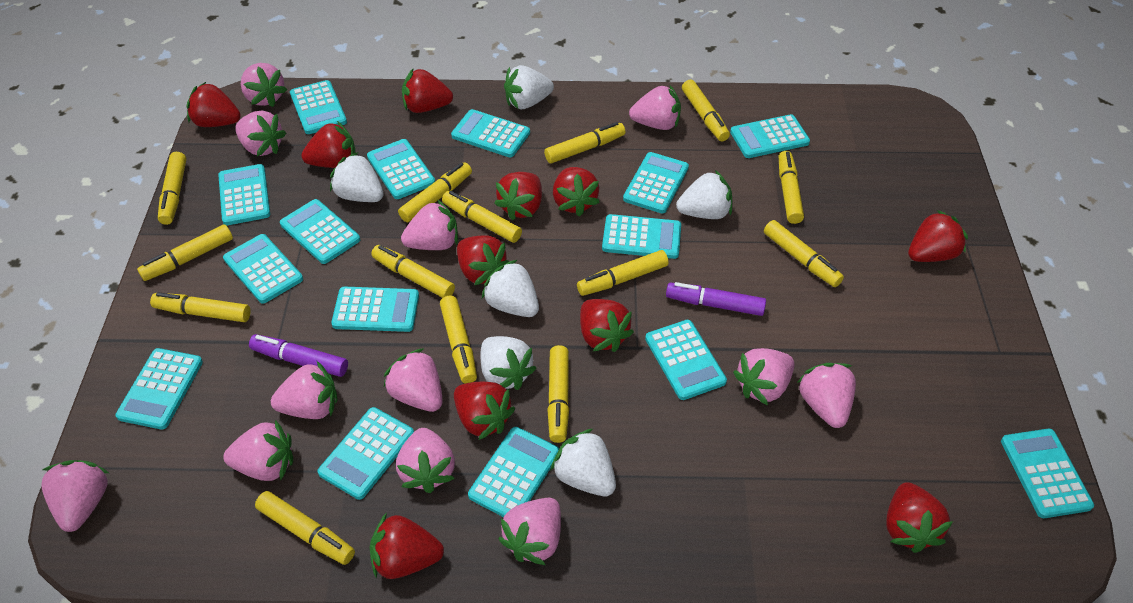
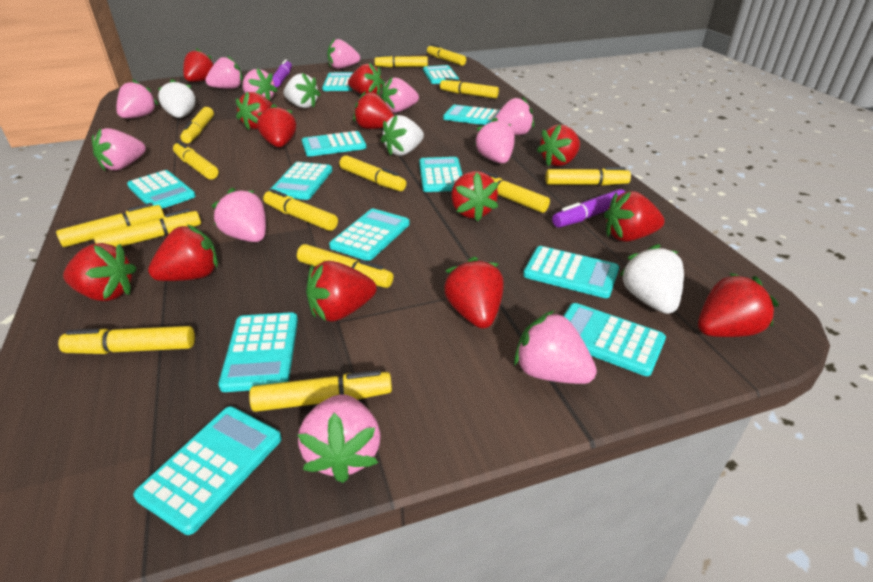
pink strawberry: 12 -> 11
red strawberry: 11 -> 13
turquoise calculator: 15 -> 12
white strawberry: 6 -> 4

